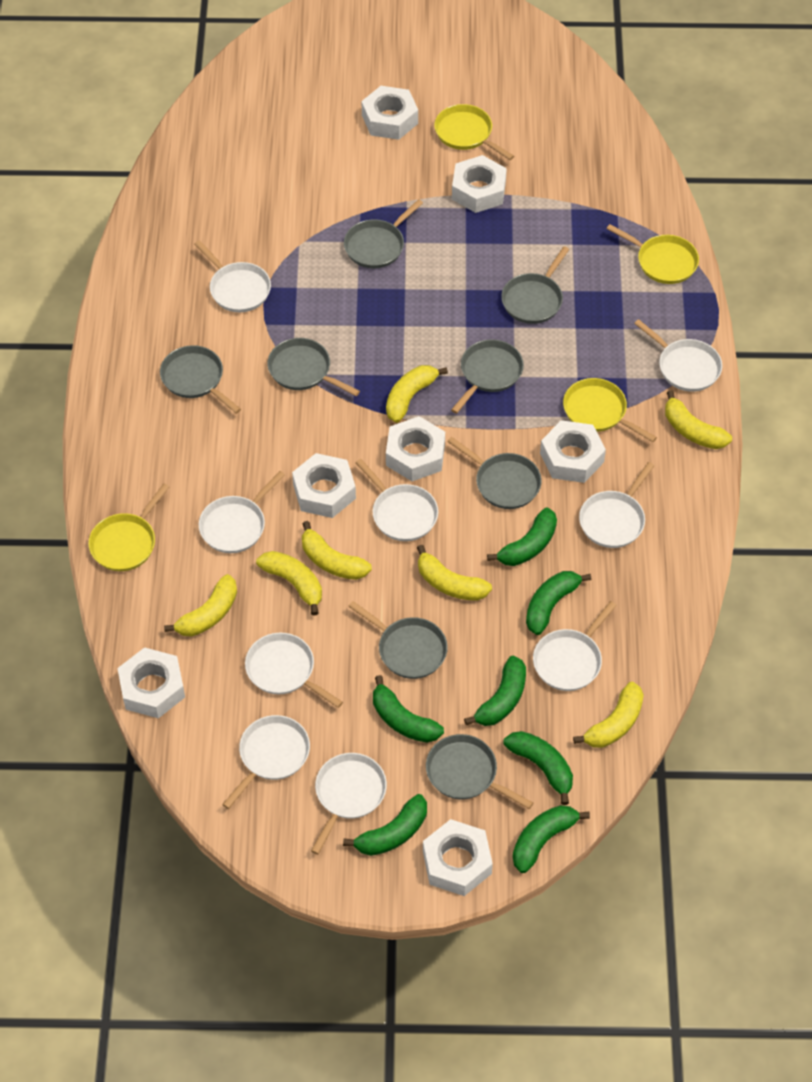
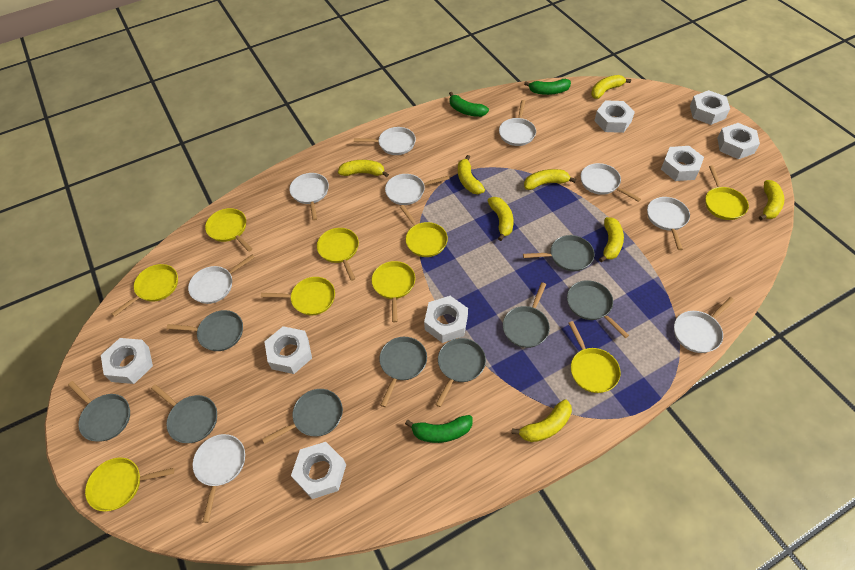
green banana: 7 -> 3
grey pan: 8 -> 9
white nut: 7 -> 8
yellow banana: 7 -> 8
yellow pan: 4 -> 9

